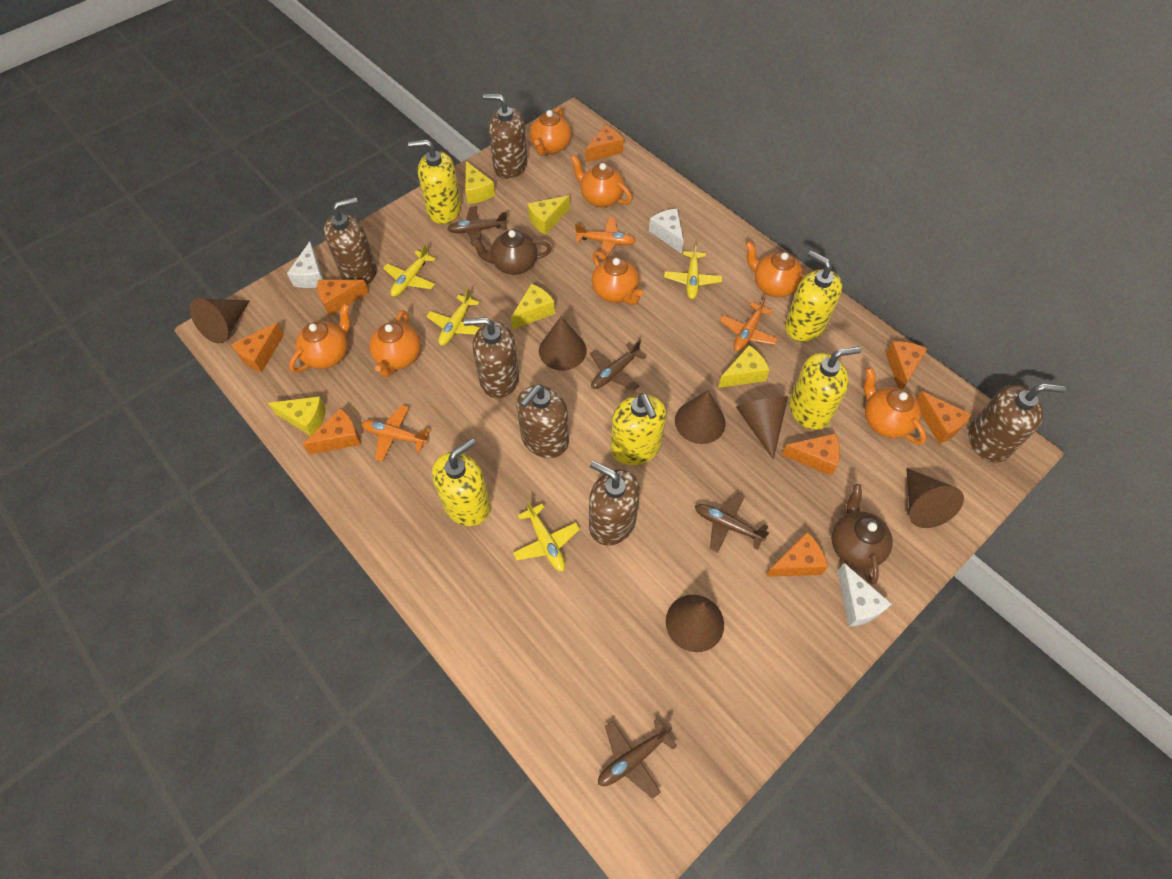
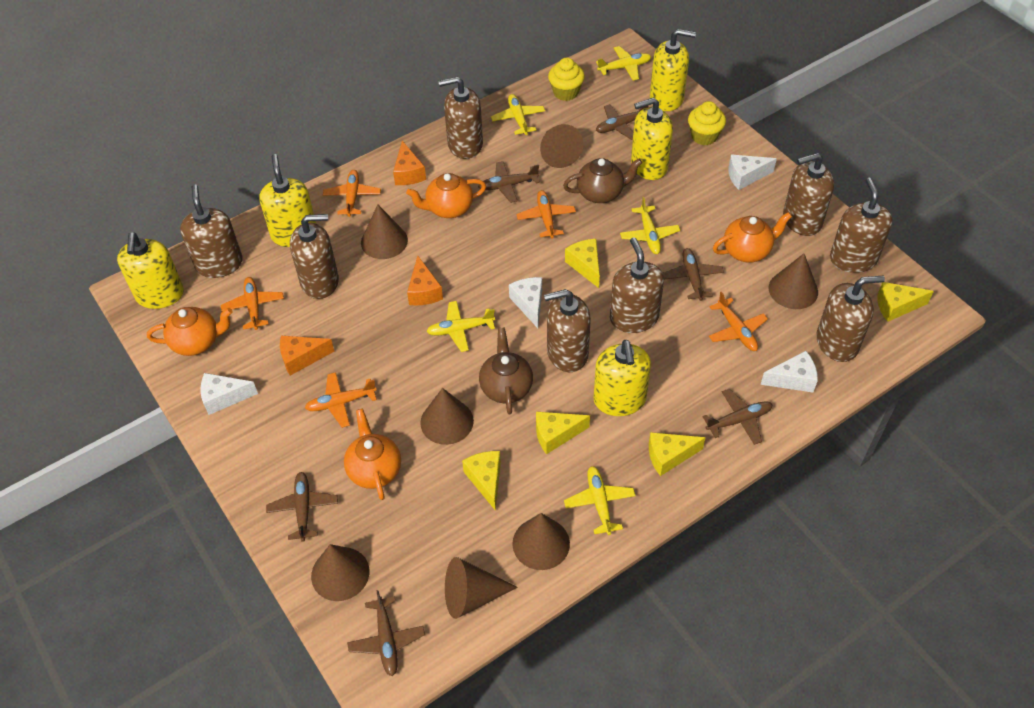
brown cone: 6 -> 7
brown plane: 4 -> 6
brown soap dispenser: 6 -> 8
orange cheese: 8 -> 3
orange plane: 3 -> 5
orange teapot: 7 -> 4
white cheese: 3 -> 4
yellow cupcake: 0 -> 2
yellow plane: 4 -> 5

